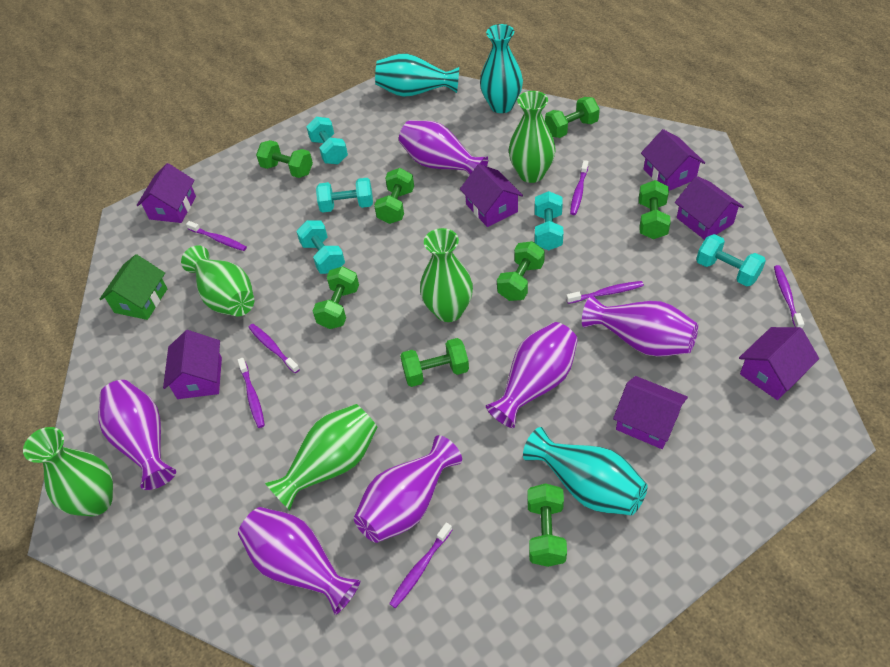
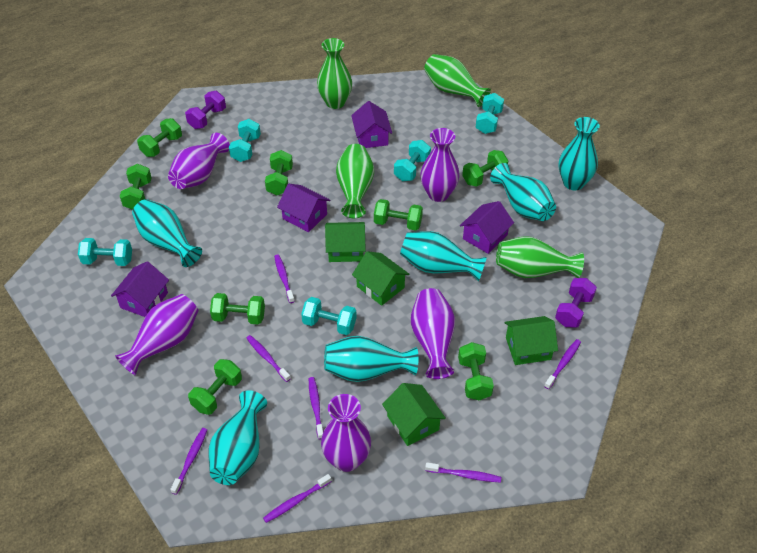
green house: 1 -> 4
green vase: 5 -> 4
purple dumbbell: 0 -> 2
purple house: 7 -> 4
purple vase: 6 -> 5
turquoise vase: 3 -> 6

